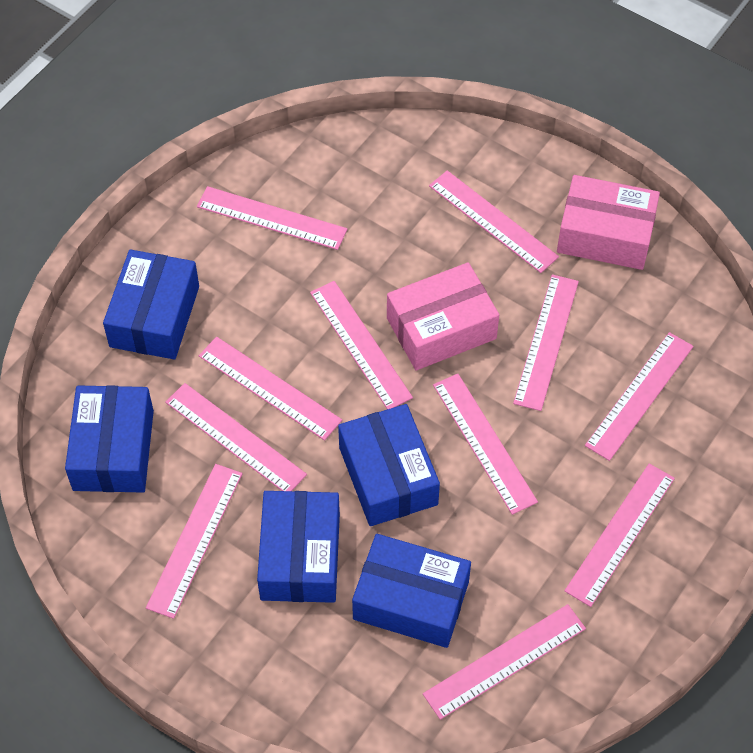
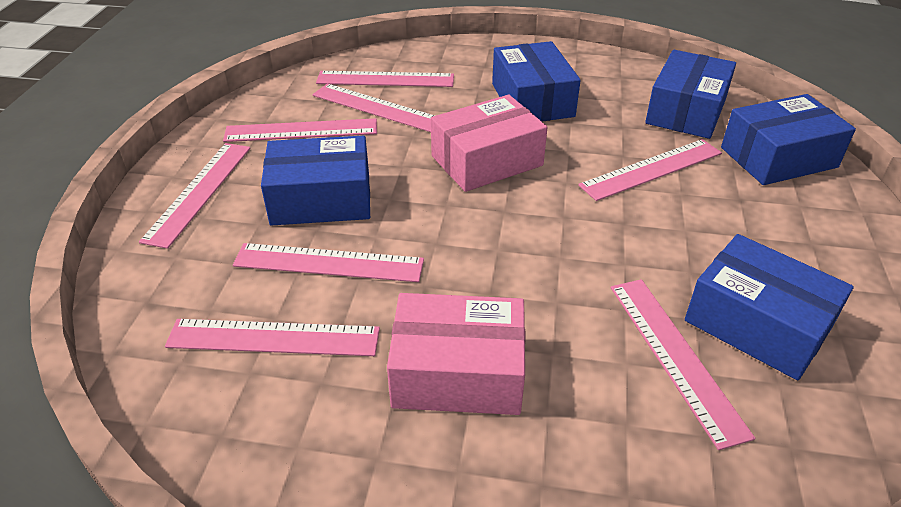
pink ruler: 11 -> 8

